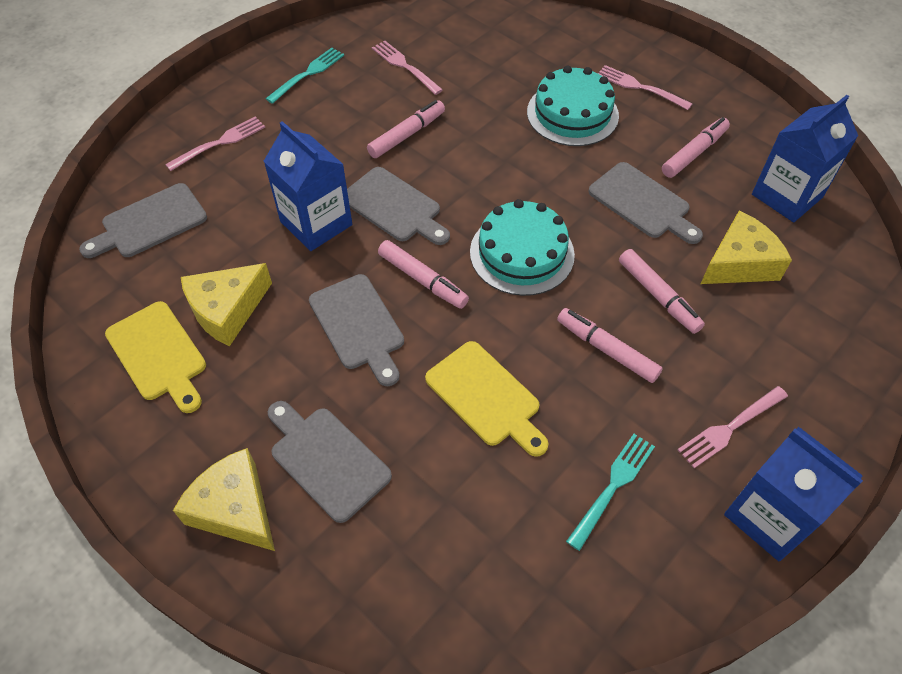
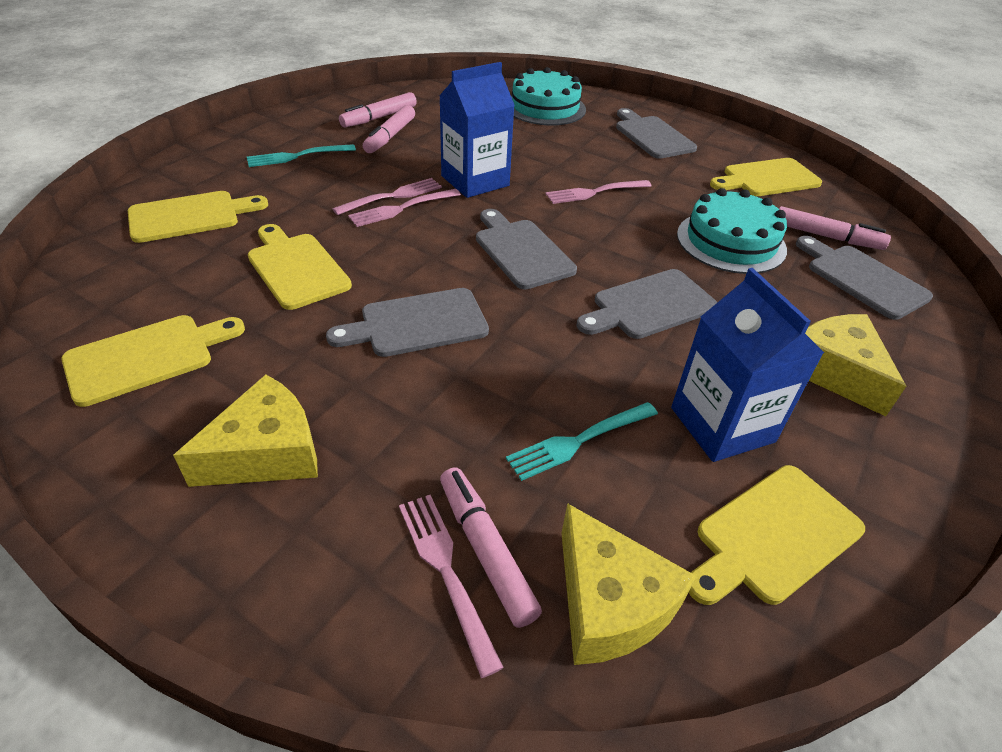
blue carton: 3 -> 2
pink marker: 5 -> 4
yellow cutting board: 2 -> 5

